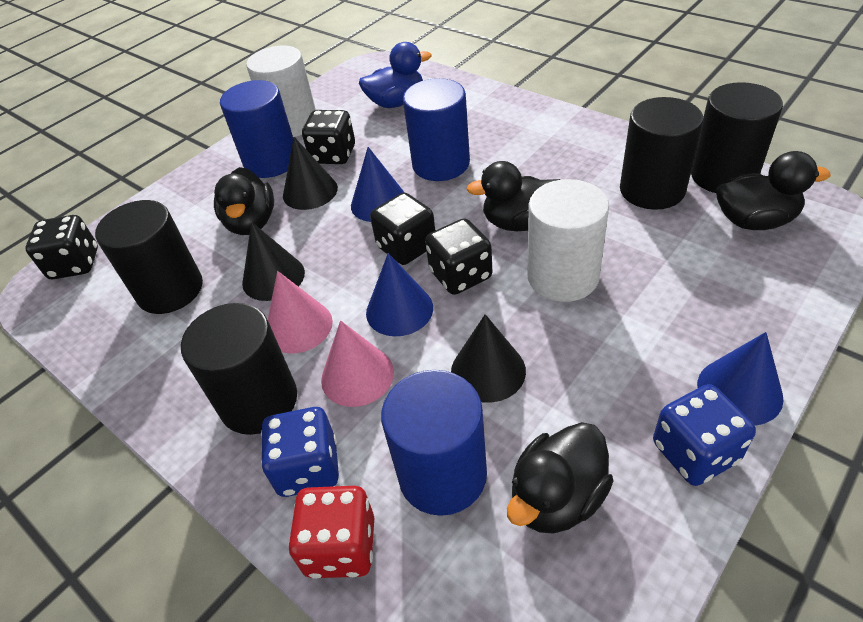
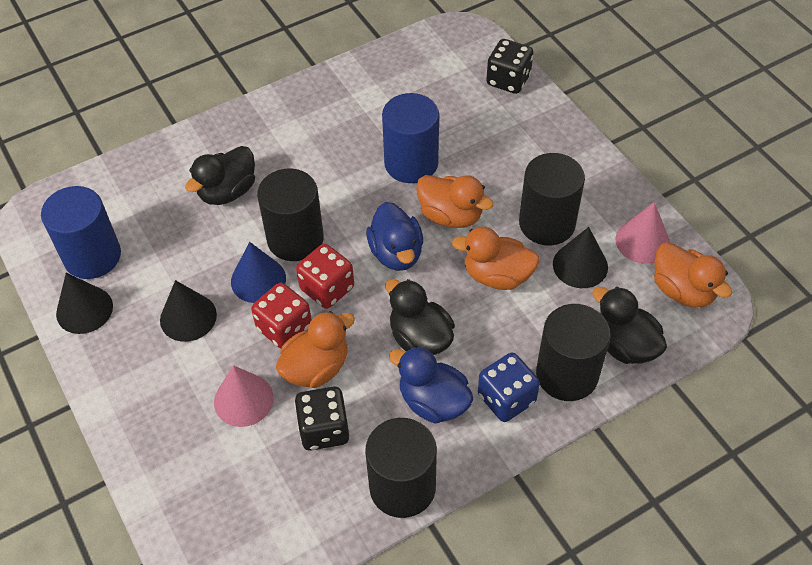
black dice: 4 -> 2
black duck: 4 -> 3
blue cone: 3 -> 1
blue cylinder: 3 -> 2
blue dice: 2 -> 1
blue duck: 1 -> 2
orange duck: 0 -> 4
red dice: 1 -> 2
white cylinder: 2 -> 0

